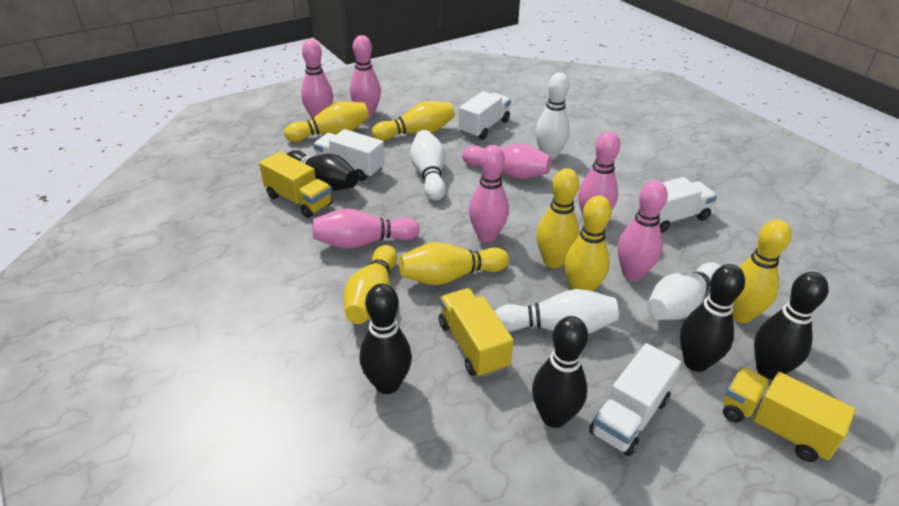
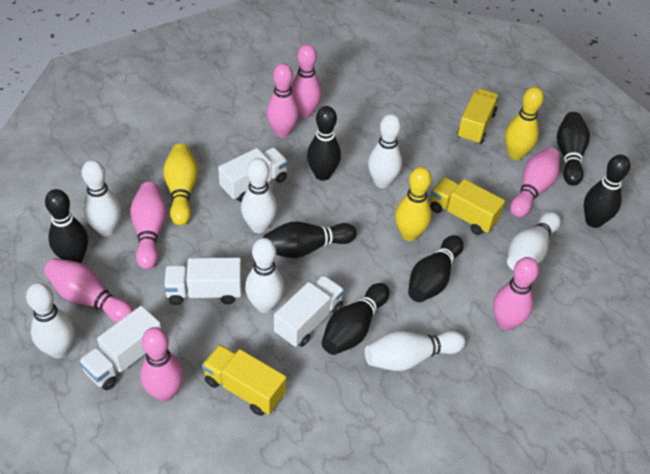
black bowling pin: 5 -> 7
white bowling pin: 4 -> 7
yellow bowling pin: 7 -> 3

